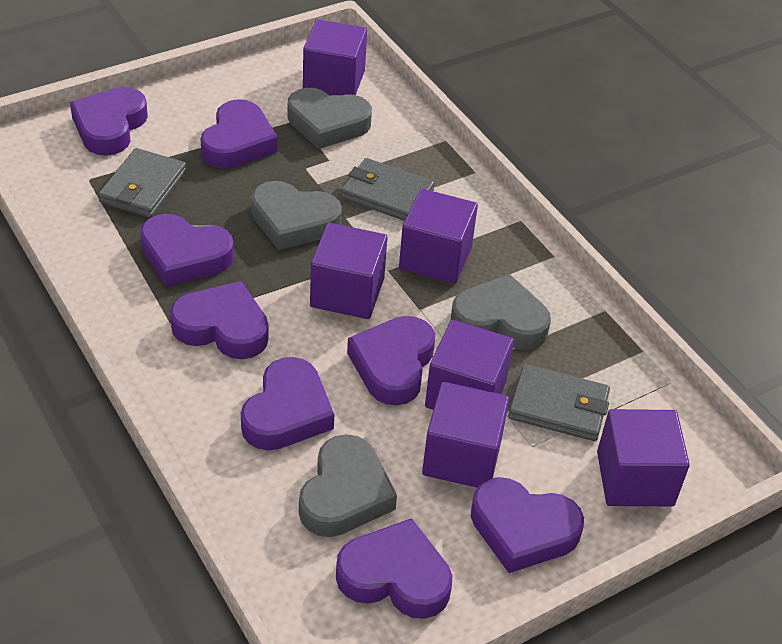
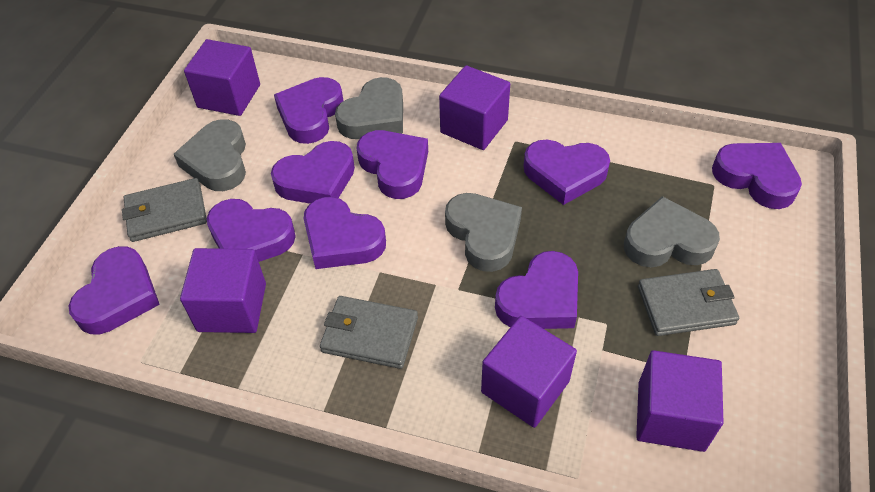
purple cube: 6 -> 5
purple heart: 8 -> 9

